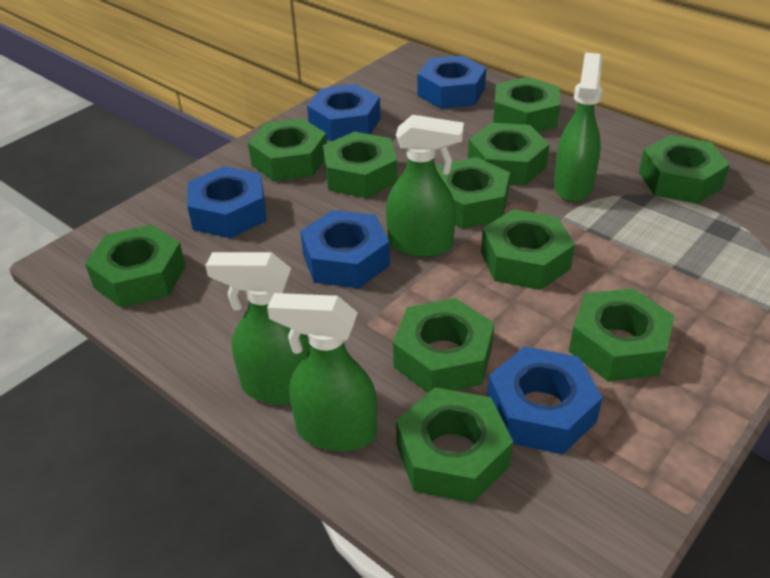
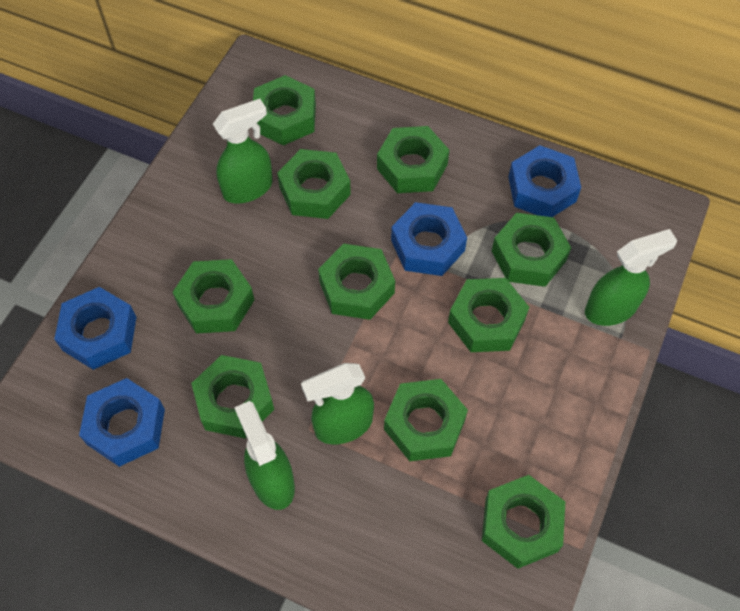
blue nut: 5 -> 4
green nut: 11 -> 10

